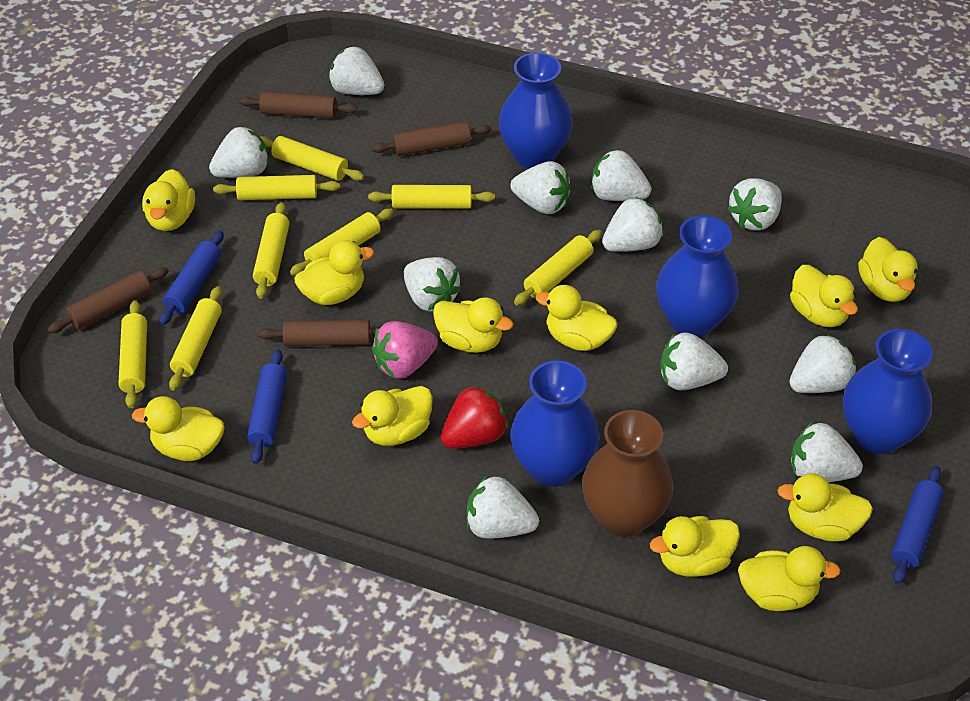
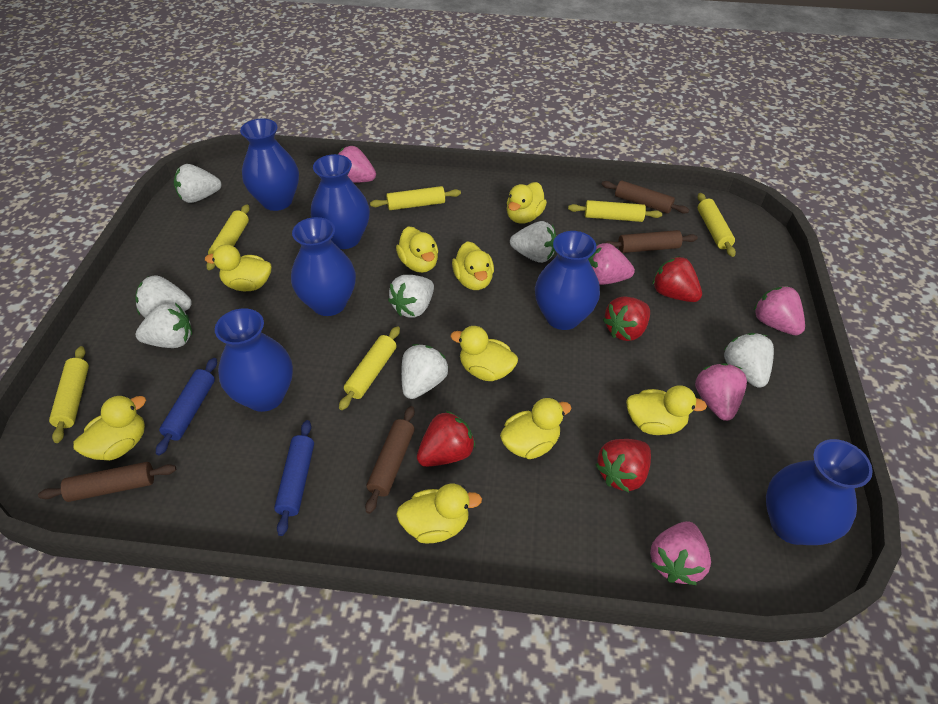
blue rolling pin: 3 -> 2
blue vase: 4 -> 6
brown vase: 1 -> 0
pink strawberry: 1 -> 5
red strawberry: 1 -> 4
white strawberry: 11 -> 7
yellow duck: 11 -> 9
yellow rolling pin: 8 -> 6

